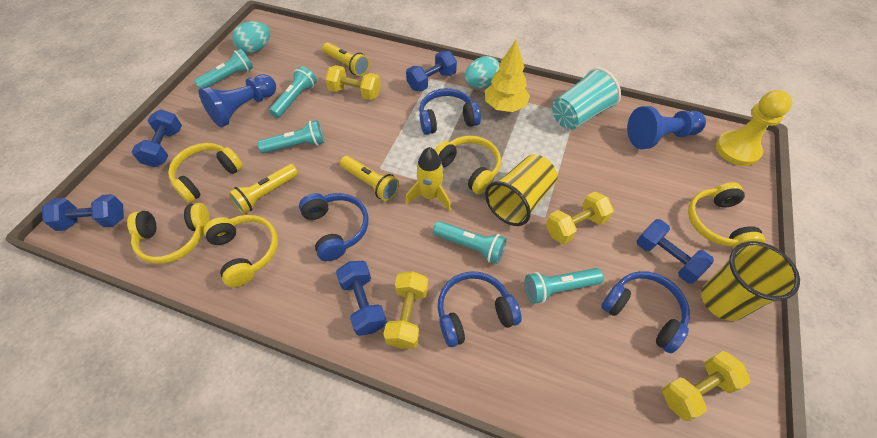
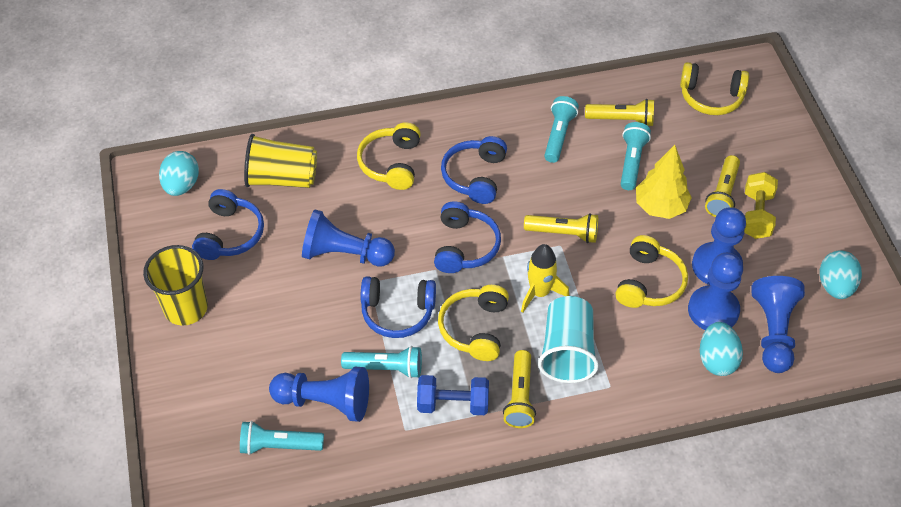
blue dumbbell: 5 -> 1
blue pawn: 2 -> 5
turquoise egg: 2 -> 3
turquoise flashlight: 5 -> 4
yellow dumbbell: 4 -> 1
yellow flashlight: 3 -> 4
yellow headphones: 5 -> 4
yellow pawn: 1 -> 0

